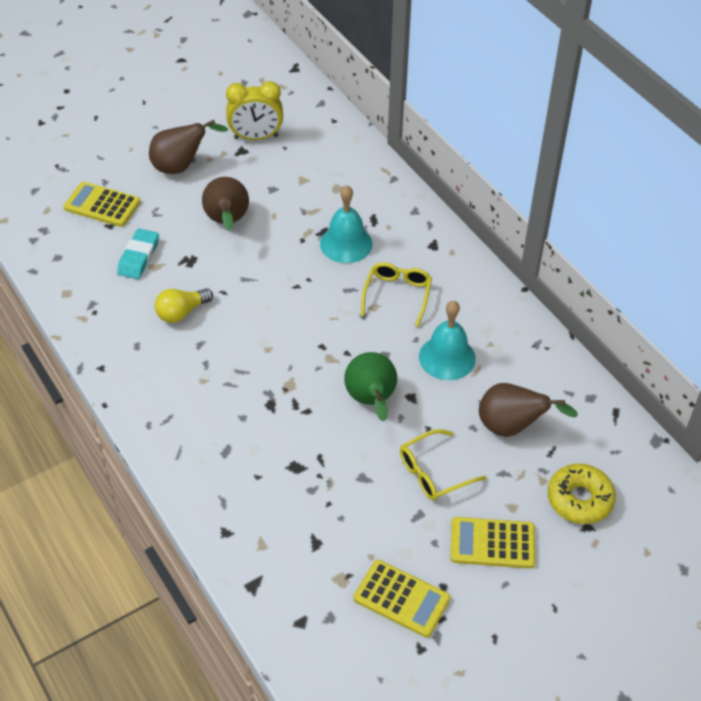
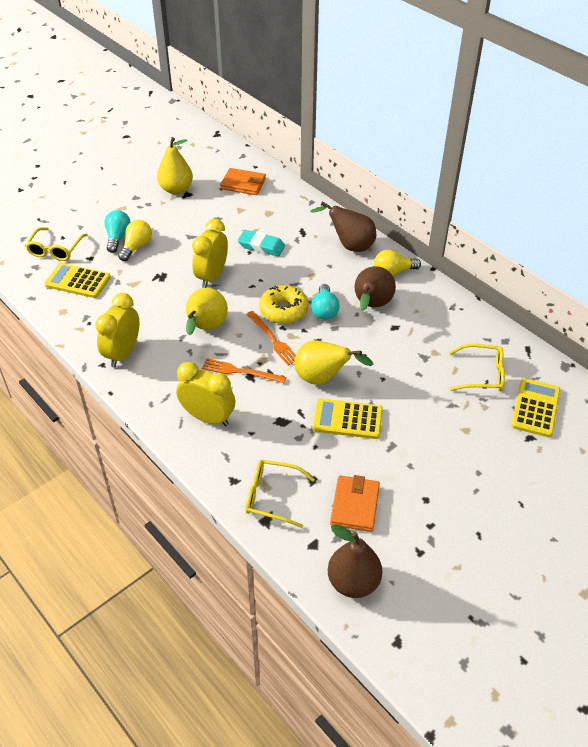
green pear: 1 -> 0
orange fork: 0 -> 2
orange wallet: 0 -> 2
turquoise bell: 2 -> 0
turquoise light bulb: 0 -> 2
yellow clock: 1 -> 3
yellow glasses: 2 -> 3
yellow light bulb: 1 -> 2
yellow pear: 0 -> 3

